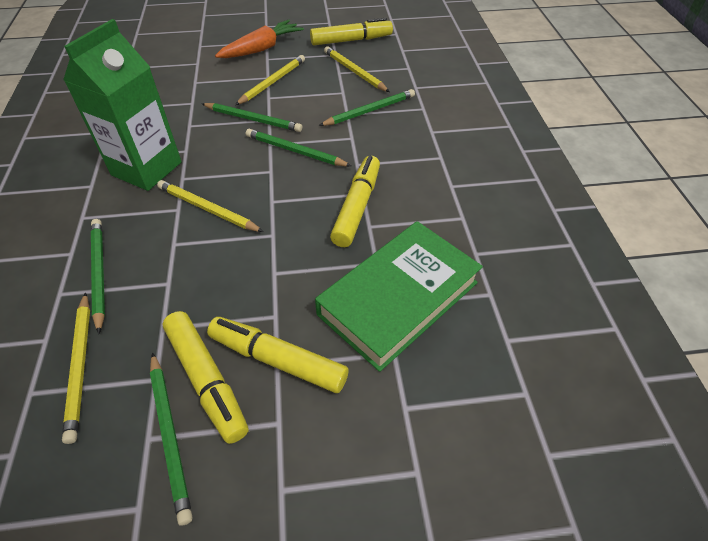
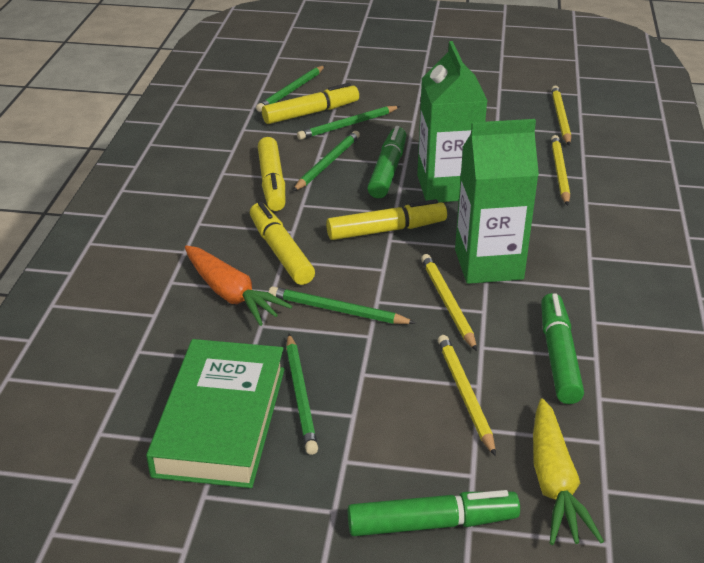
green carton: 1 -> 2
green marker: 0 -> 3
yellow carrot: 0 -> 1

